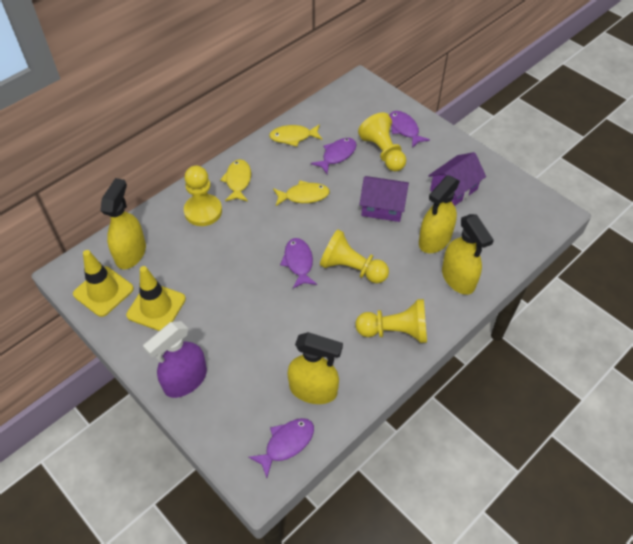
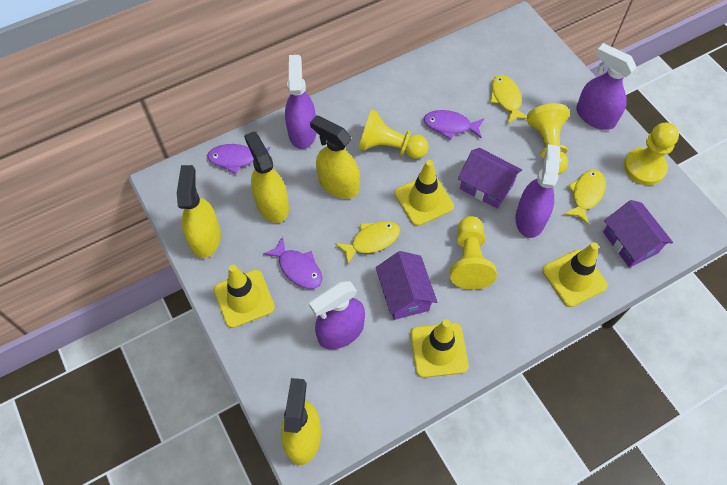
purple fish: 4 -> 3
purple house: 2 -> 3
purple spray bottle: 1 -> 4
yellow traffic cone: 2 -> 4

